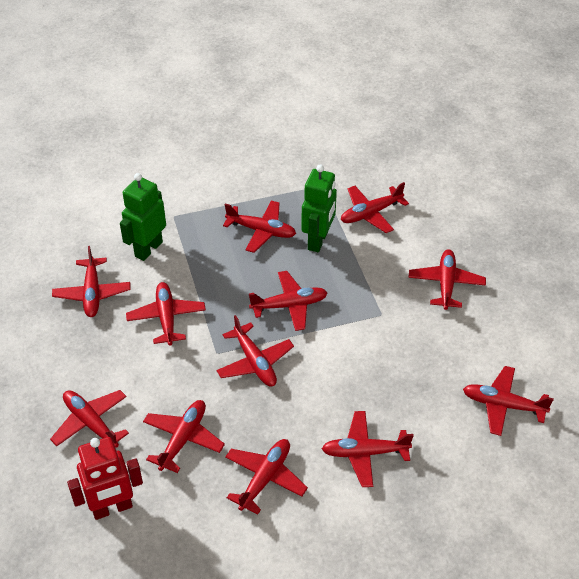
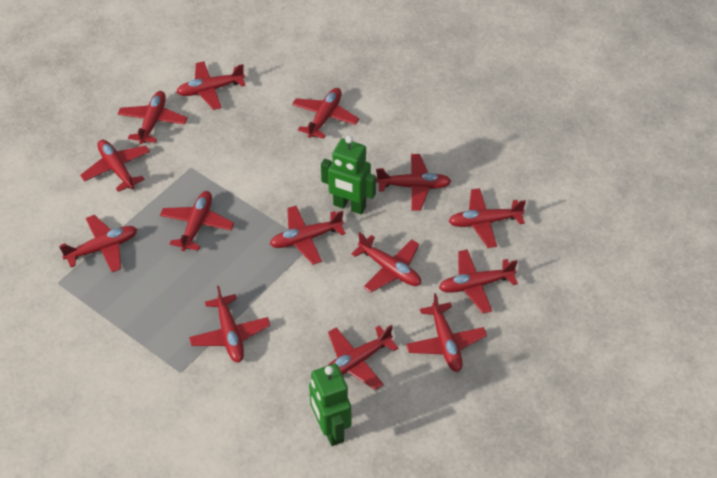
red plane: 12 -> 14
red robot: 1 -> 0

